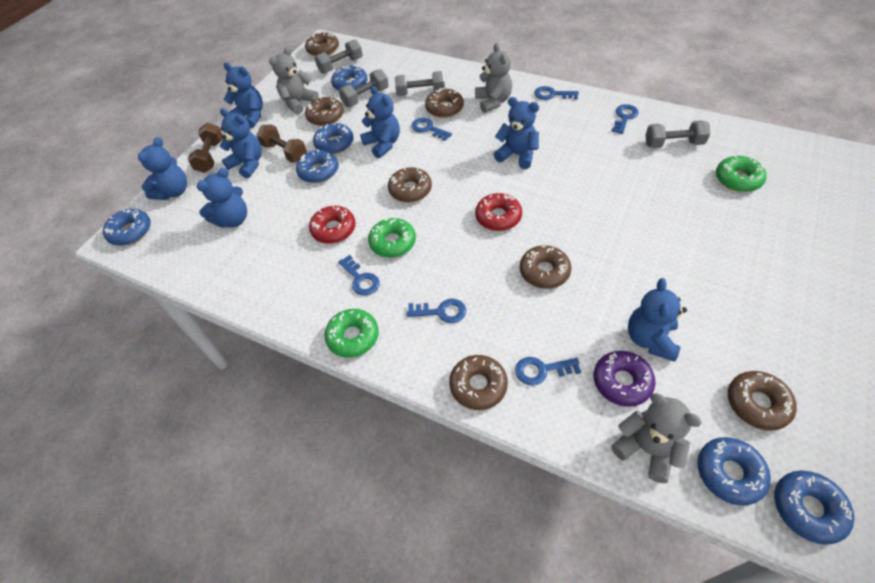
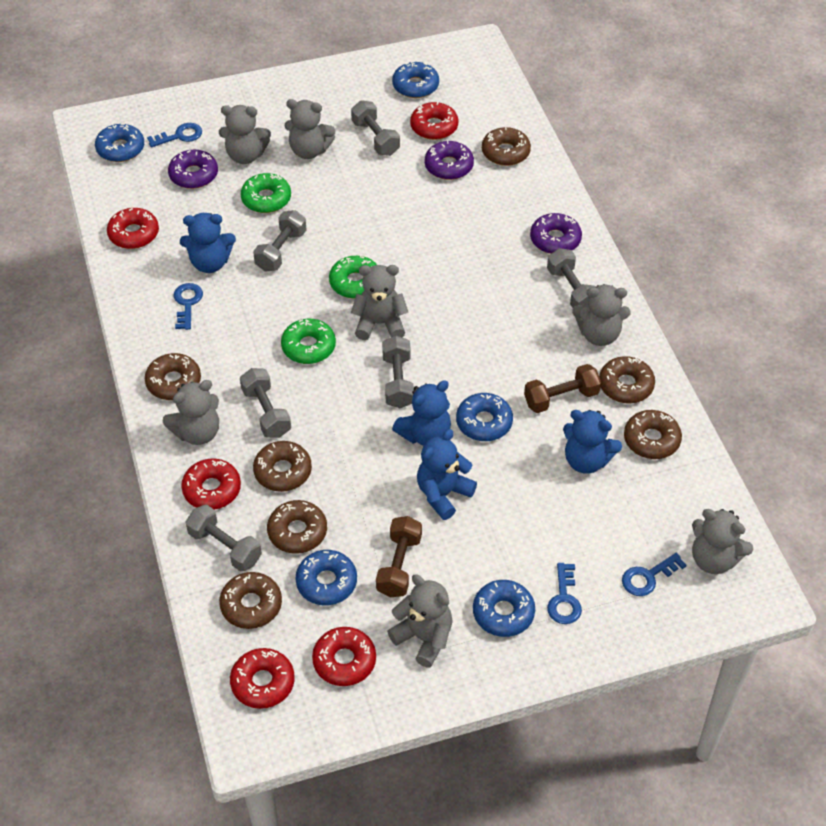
blue donut: 6 -> 5
blue key: 6 -> 4
blue teddy bear: 7 -> 4
grey dumbbell: 4 -> 6
grey teddy bear: 3 -> 7
purple donut: 1 -> 3
red donut: 2 -> 5

